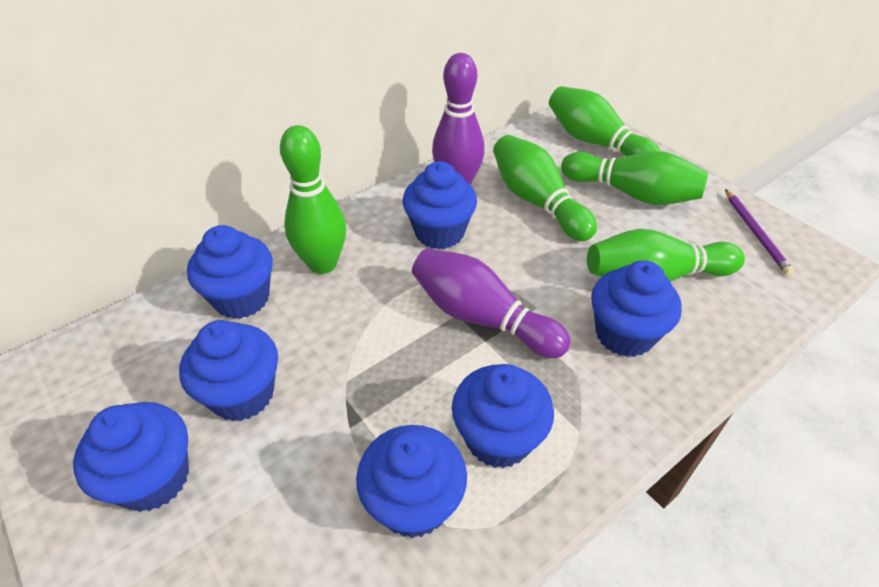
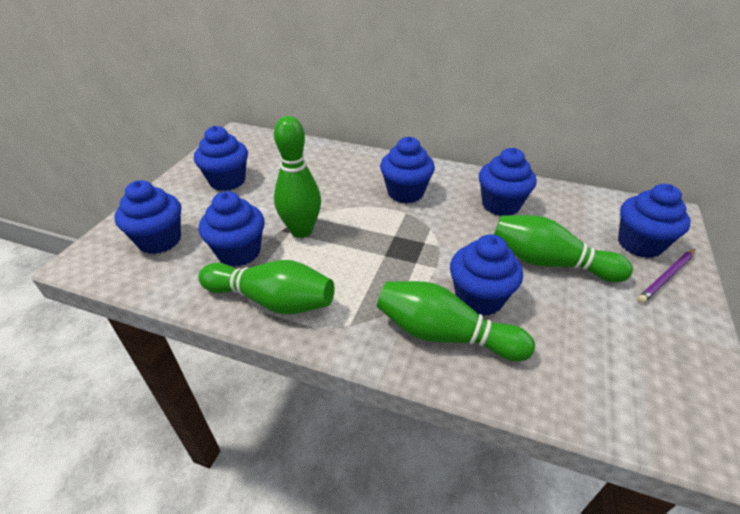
green bowling pin: 5 -> 4
purple bowling pin: 2 -> 0

